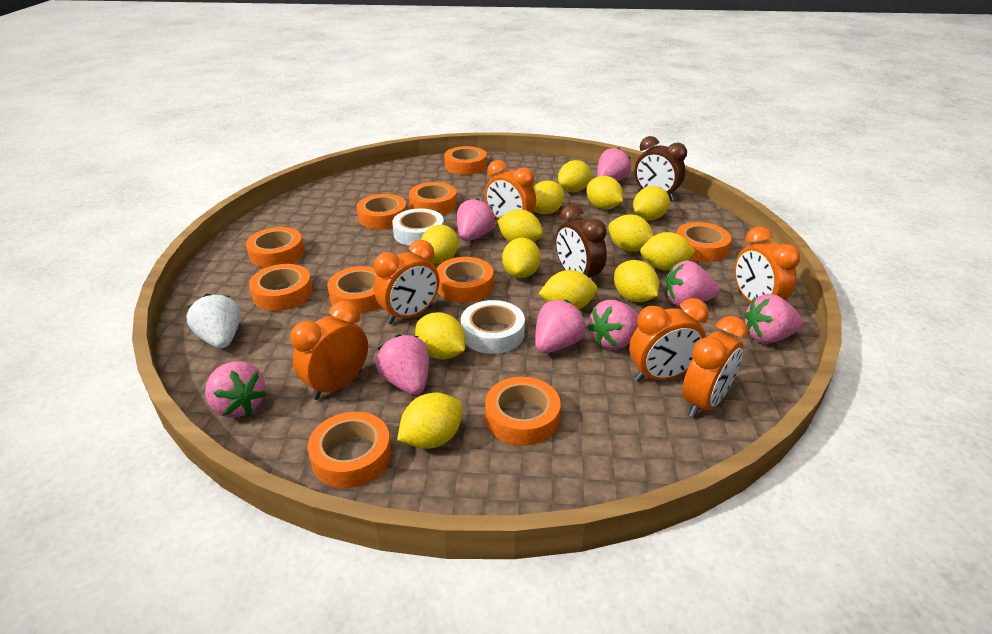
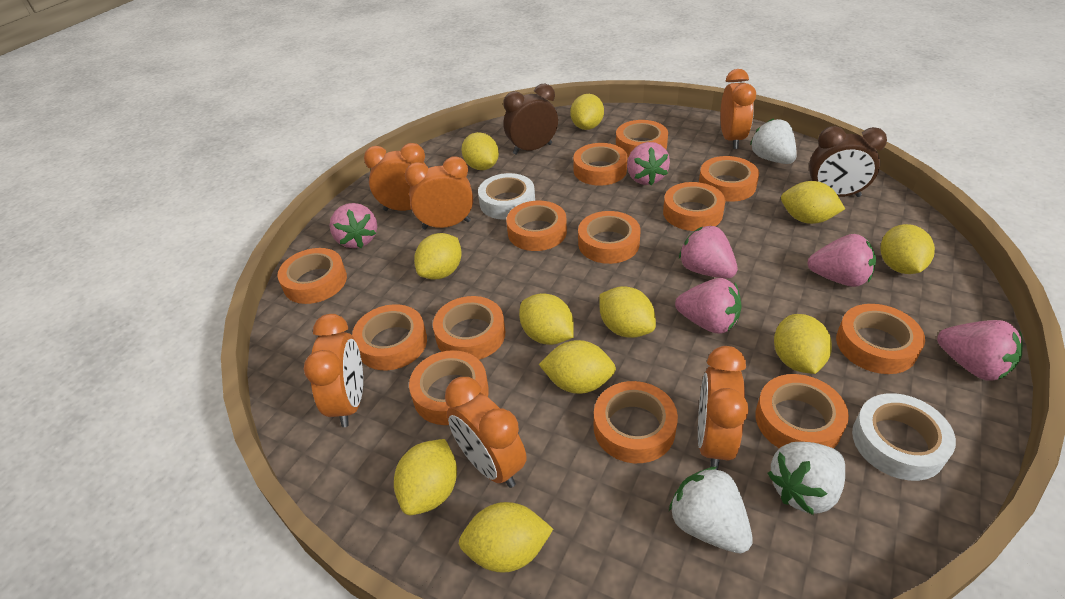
orange tape: 10 -> 13
pink strawberry: 8 -> 6
white strawberry: 1 -> 3
yellow lemon: 13 -> 11

